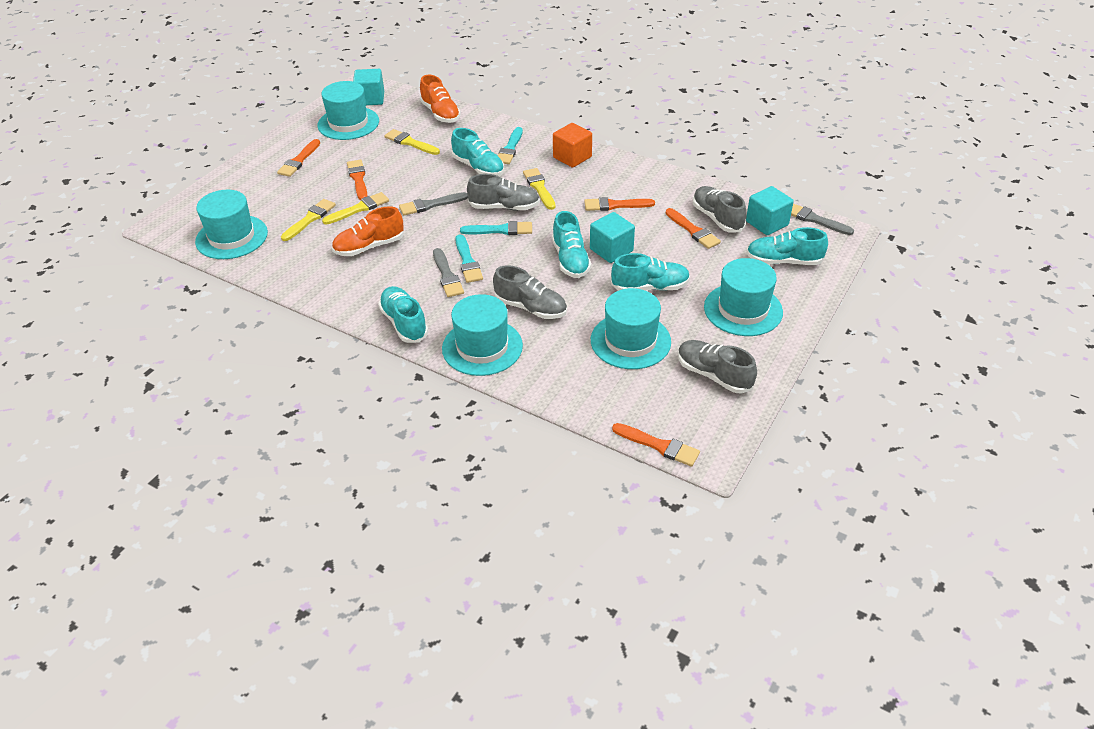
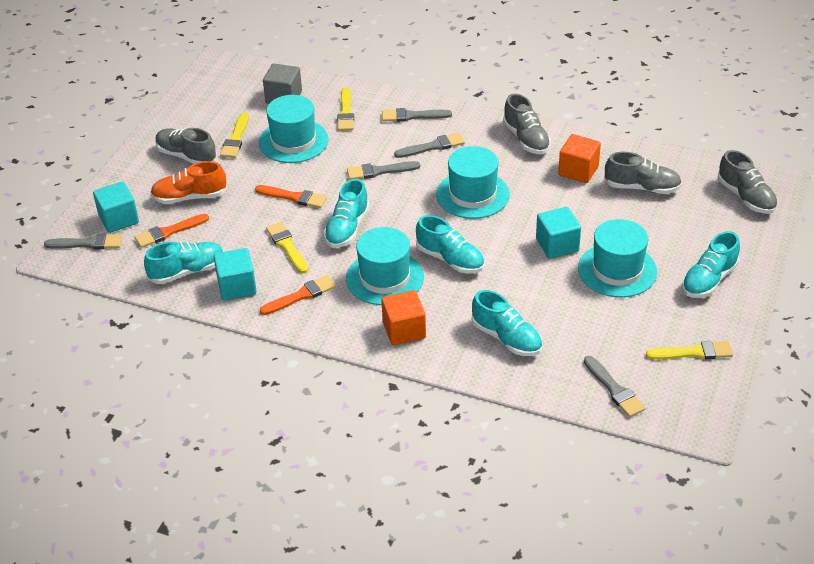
grey brush: 3 -> 5
grey cube: 0 -> 1
orange brush: 5 -> 3
orange cube: 1 -> 2
orange shoe: 2 -> 1
turquoise brush: 3 -> 0
turquoise hat: 5 -> 4

